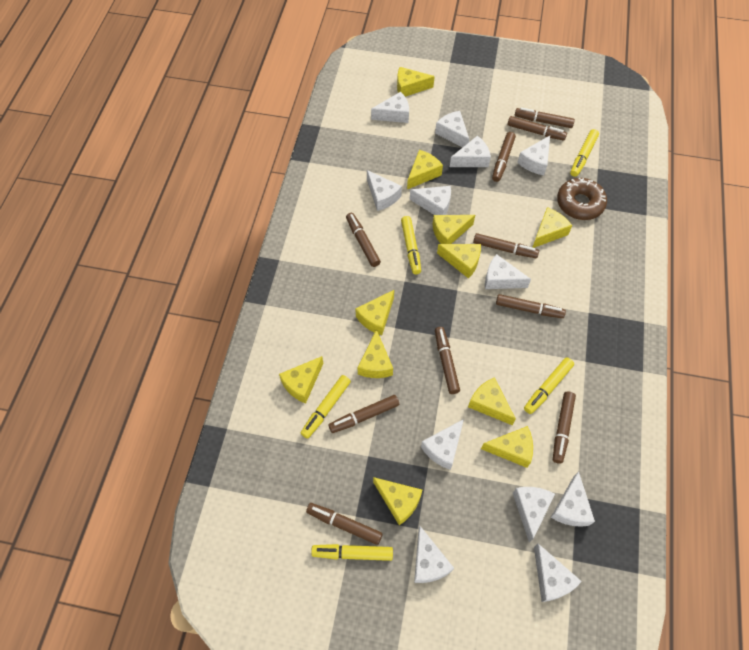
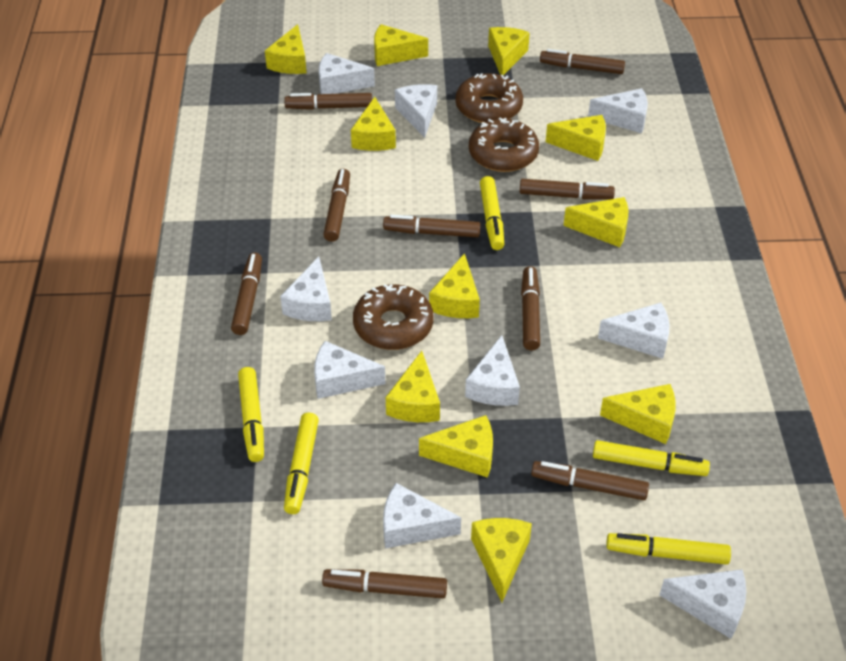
brown donut: 1 -> 3
brown marker: 10 -> 9
white cheese: 12 -> 9

